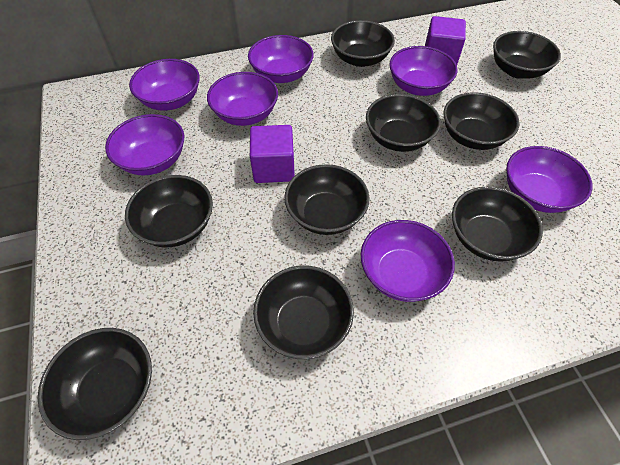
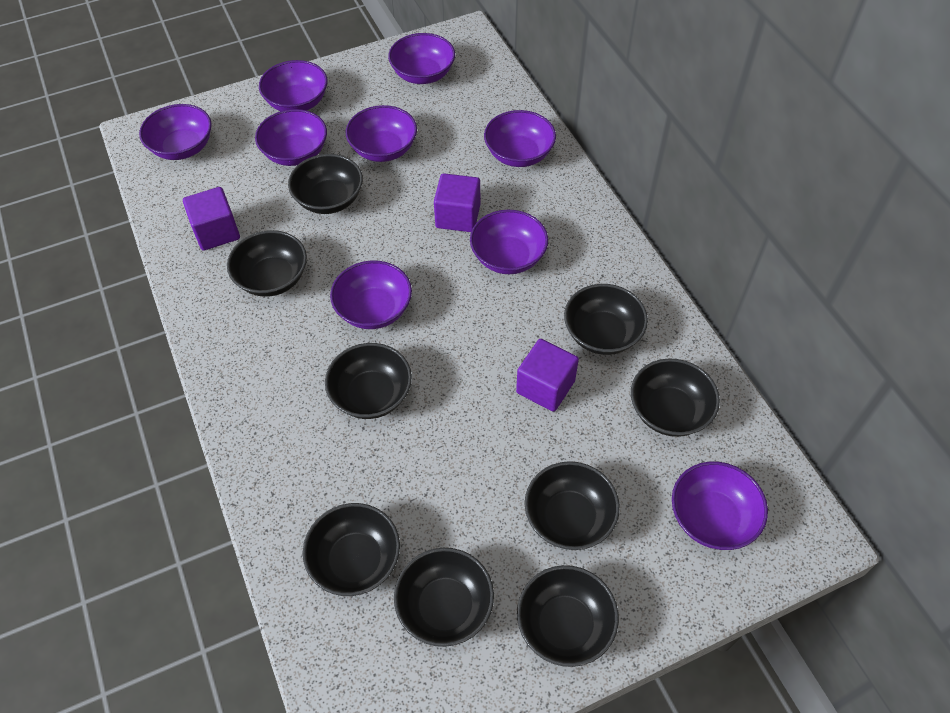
purple bowl: 7 -> 9
purple cube: 2 -> 3

